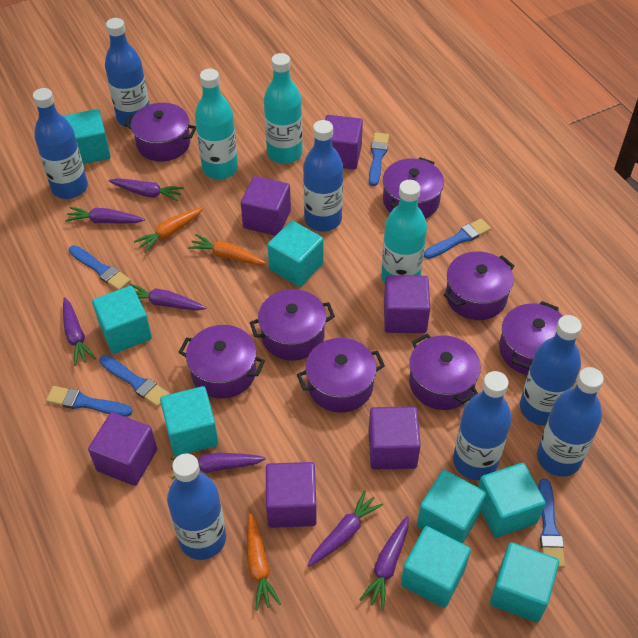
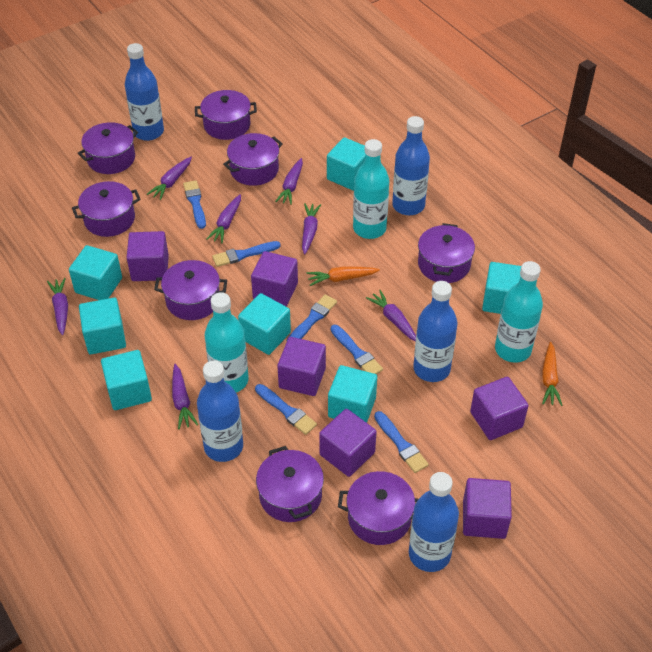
blue bottle: 7 -> 5
orange carrot: 3 -> 2
turquoise cube: 8 -> 7

